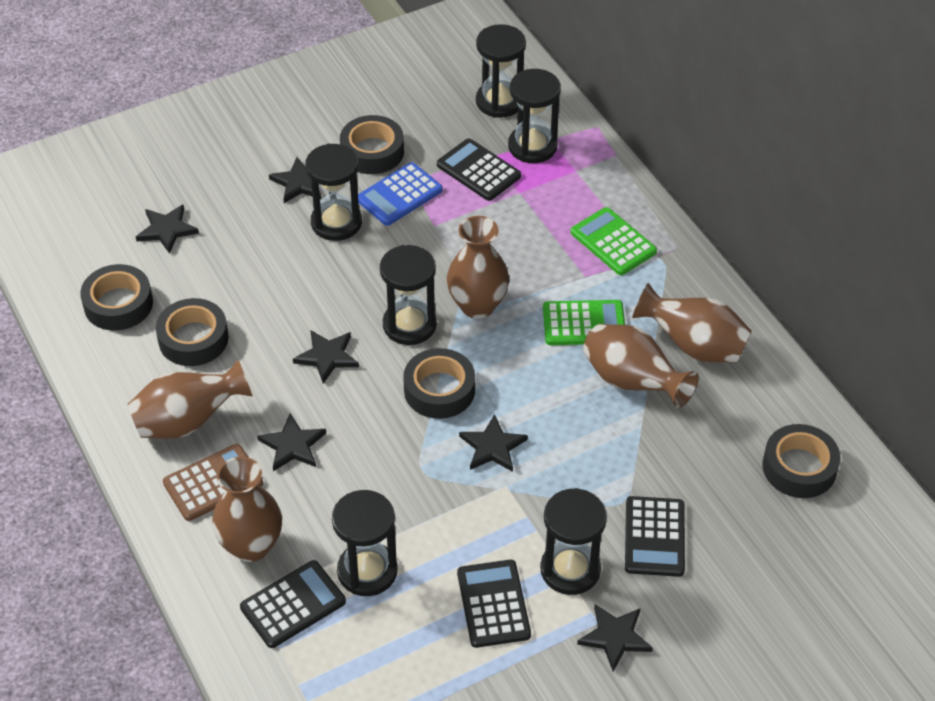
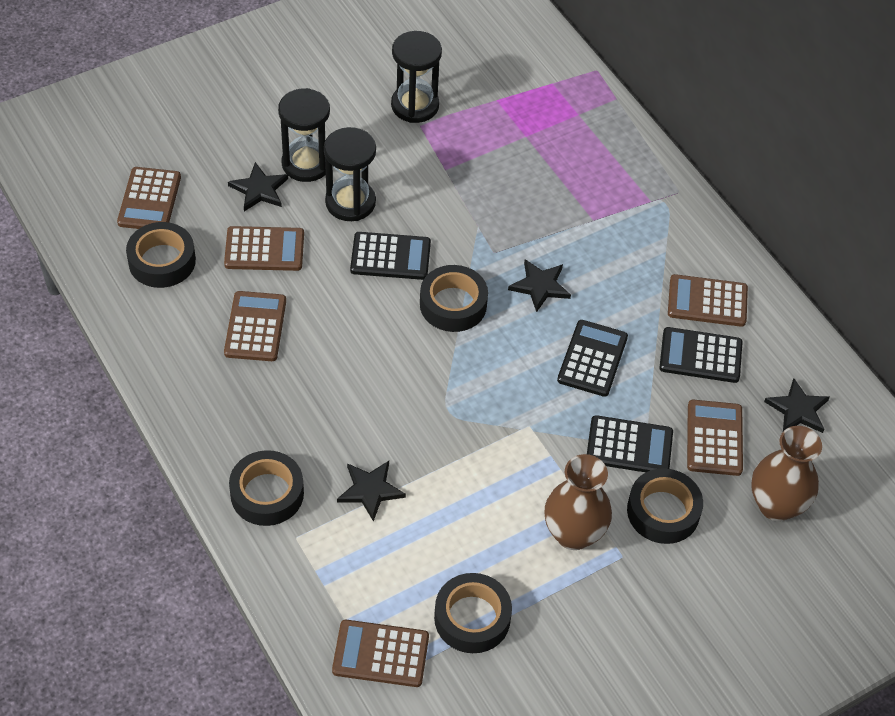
black hourglass: 6 -> 3
black star: 6 -> 4
blue calculator: 1 -> 0
brown calculator: 1 -> 6
brown vase: 5 -> 2
green calculator: 2 -> 0

